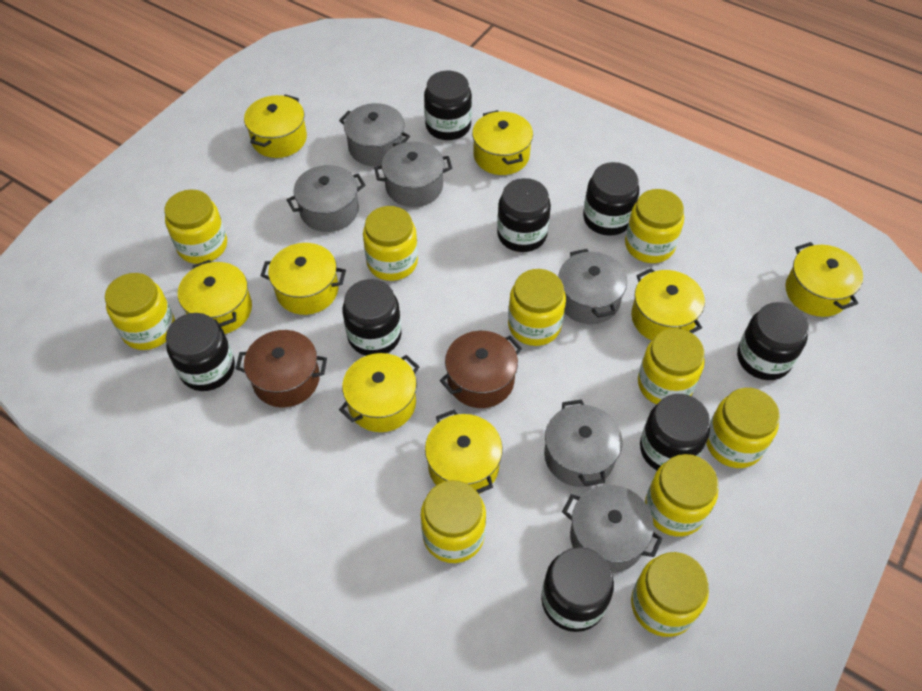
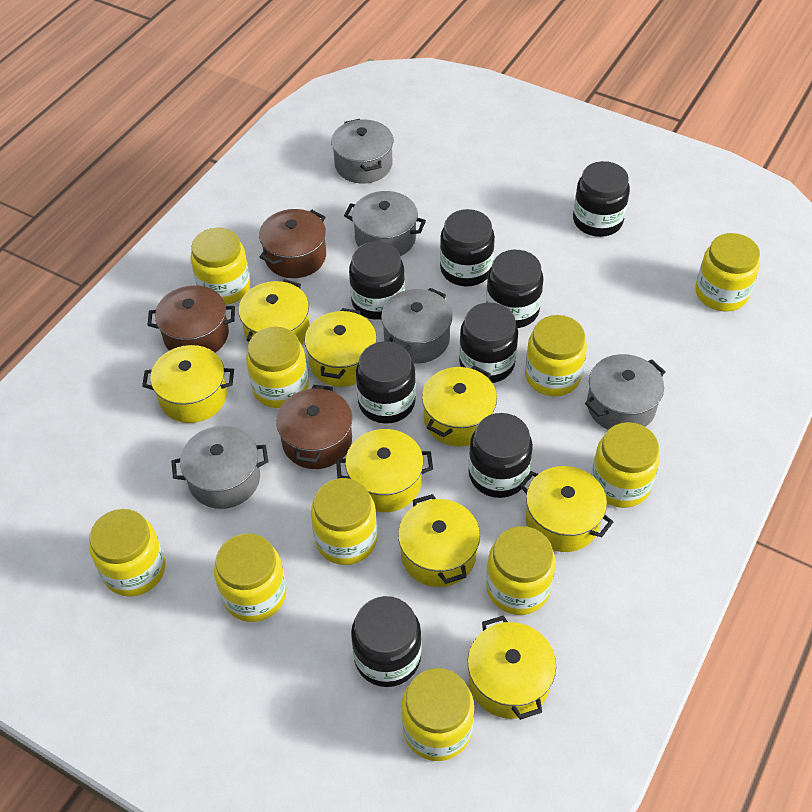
brown pot: 2 -> 3
grey pot: 6 -> 5

